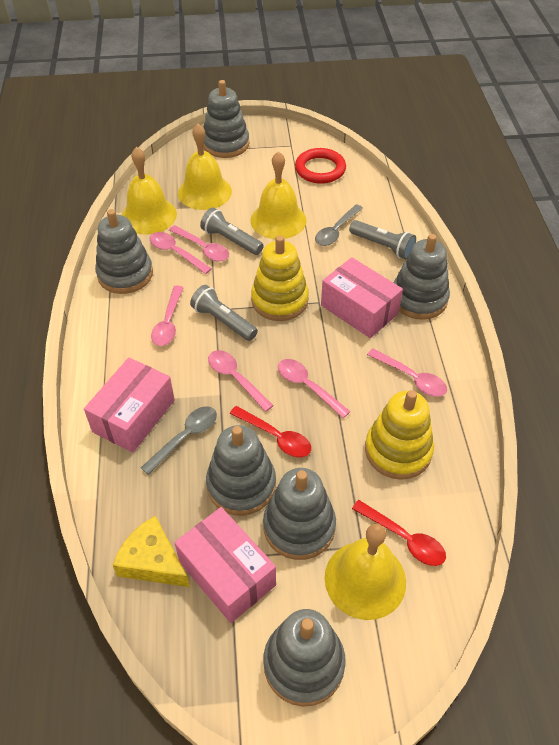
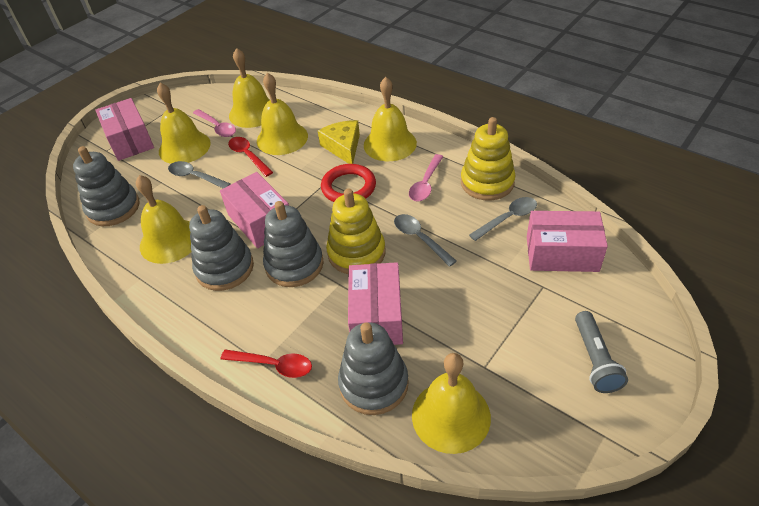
grey flashlight: 3 -> 1
grey spoon: 2 -> 3
grey stacking toy: 6 -> 4
pink box: 3 -> 4
pink spoon: 6 -> 2
yellow bell: 4 -> 6

